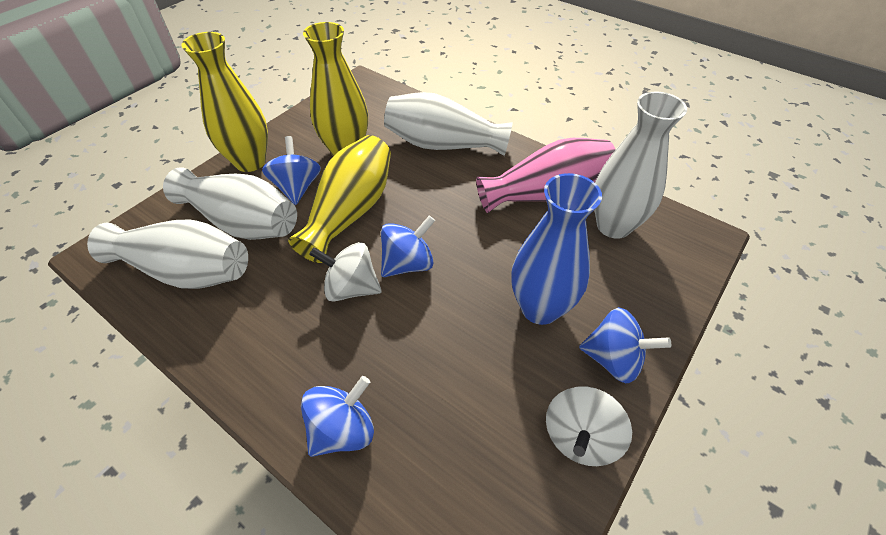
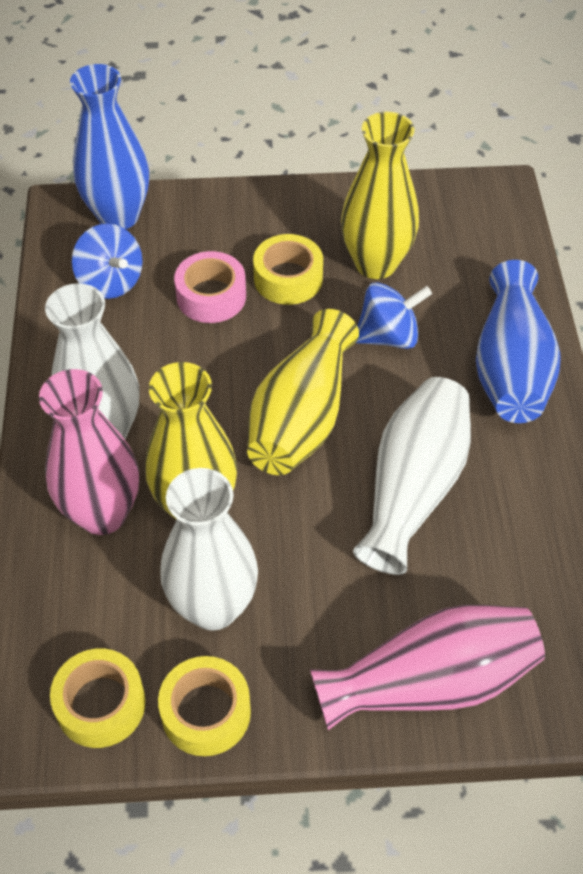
blue spinning top: 4 -> 2
blue vase: 1 -> 2
pink tape: 0 -> 1
pink vase: 1 -> 2
white spinning top: 2 -> 0
white vase: 4 -> 3
yellow tape: 0 -> 3

